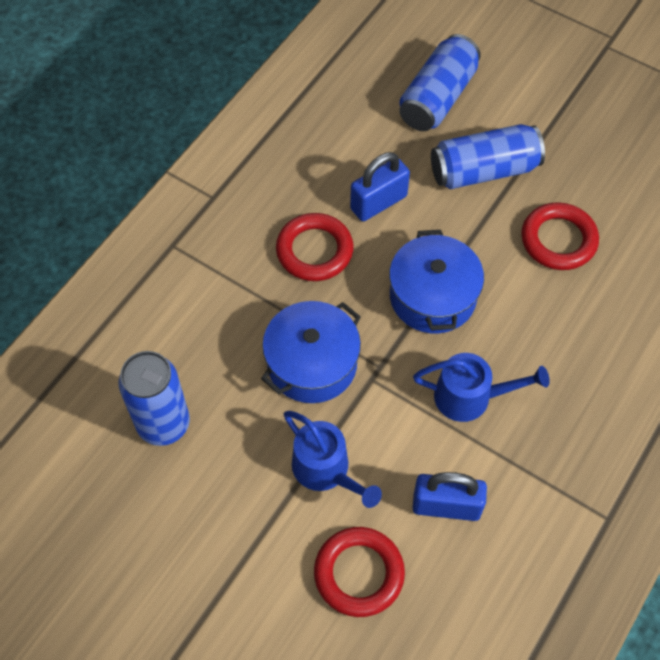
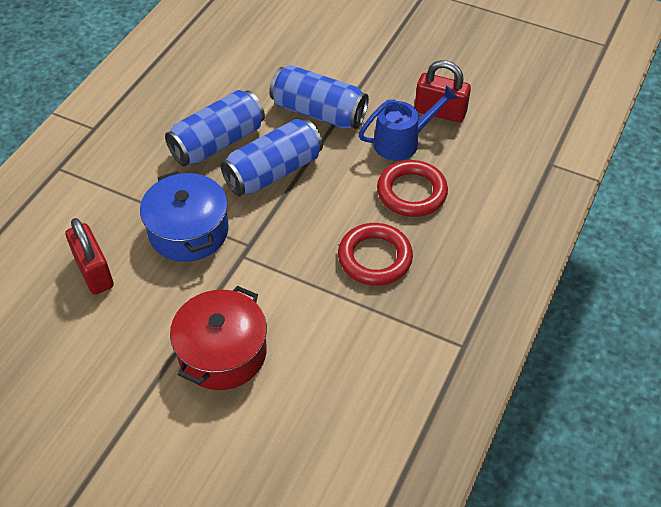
blue padlock: 2 -> 0
blue pot: 2 -> 1
blue watering can: 2 -> 1
red padlock: 0 -> 2
red pot: 0 -> 1
red ring: 3 -> 2

